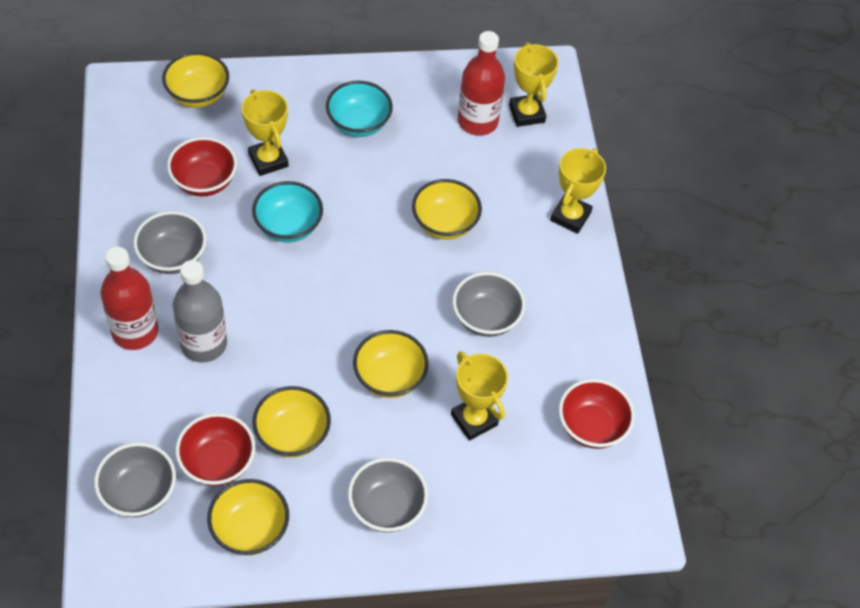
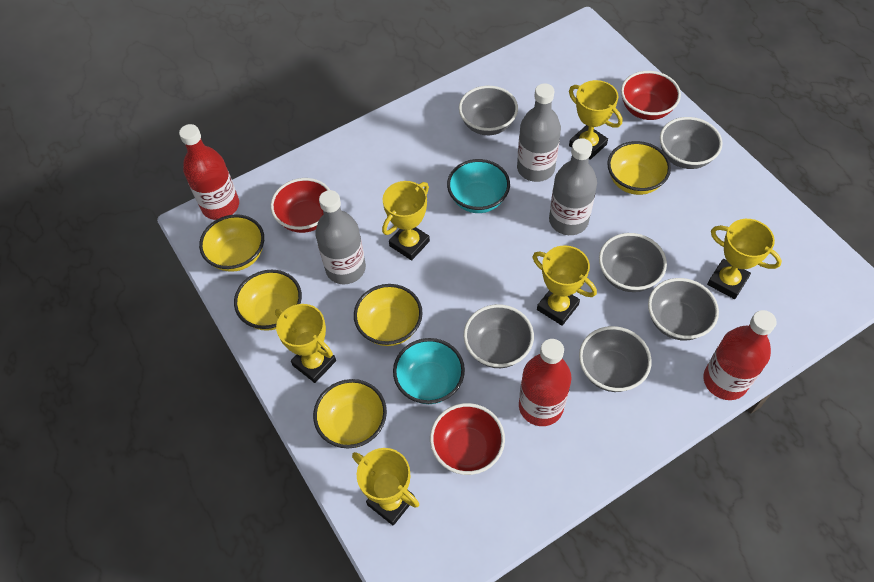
grey bottle: 1 -> 3
grey bowl: 4 -> 6
red bottle: 2 -> 3
yellow trophy: 4 -> 6

